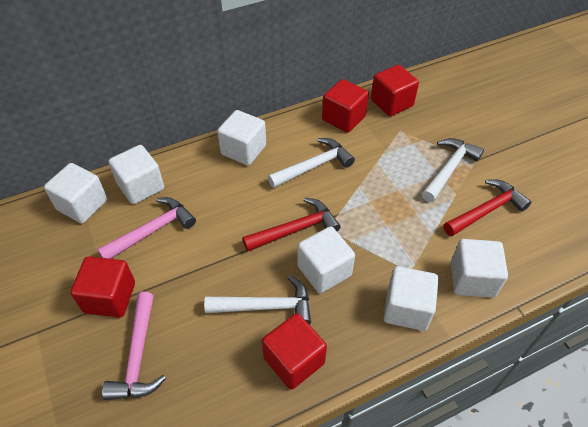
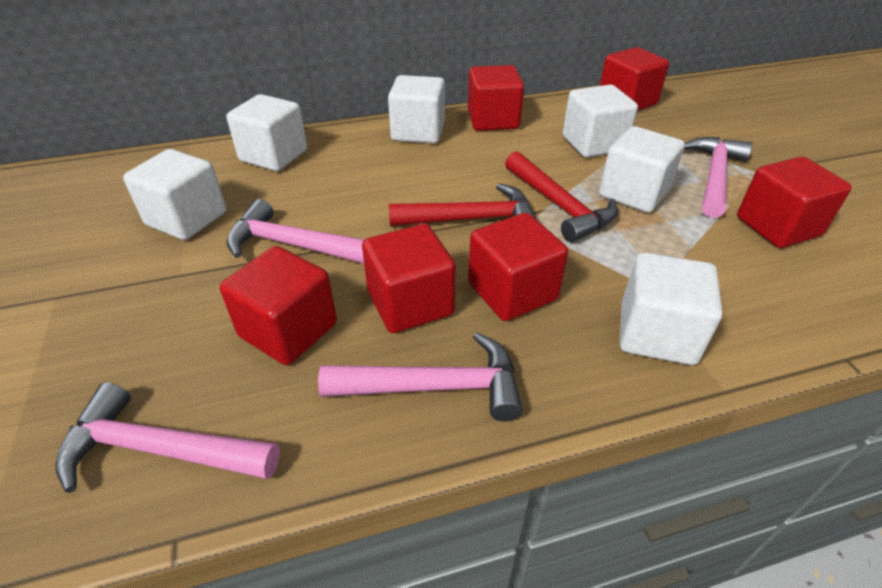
pink hammer: 2 -> 4
red cube: 4 -> 6
white hammer: 3 -> 0

